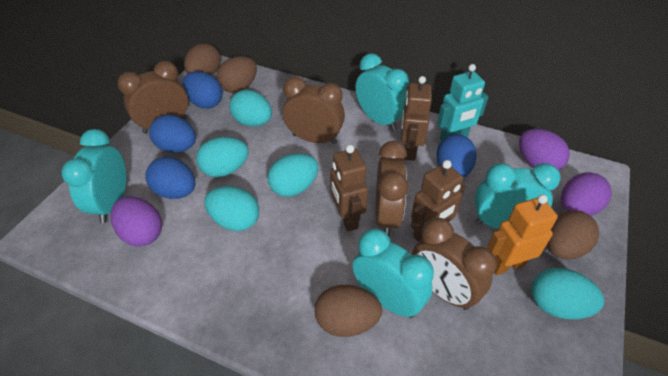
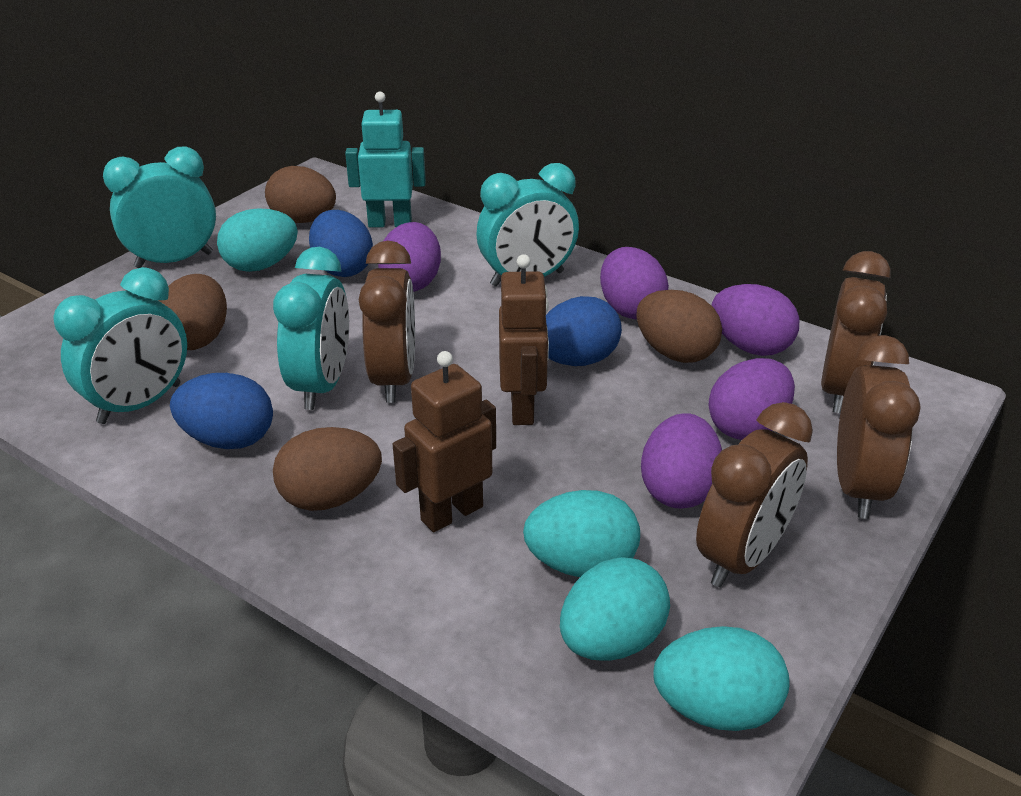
blue egg: 4 -> 3
brown robot: 3 -> 2
orange robot: 1 -> 0
purple egg: 3 -> 5
turquoise egg: 5 -> 4

